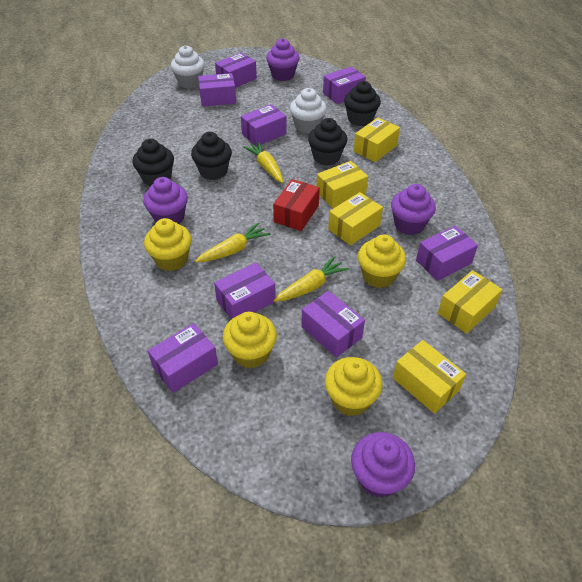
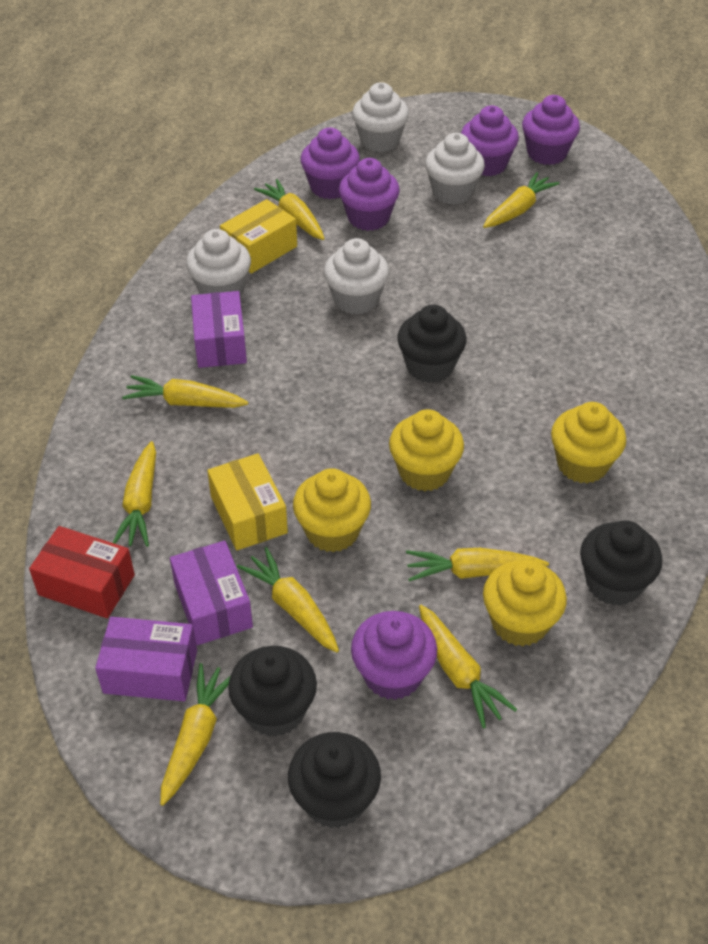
purple box: 8 -> 3
purple cupcake: 4 -> 5
white cupcake: 2 -> 4
yellow box: 5 -> 2
yellow carrot: 3 -> 8

